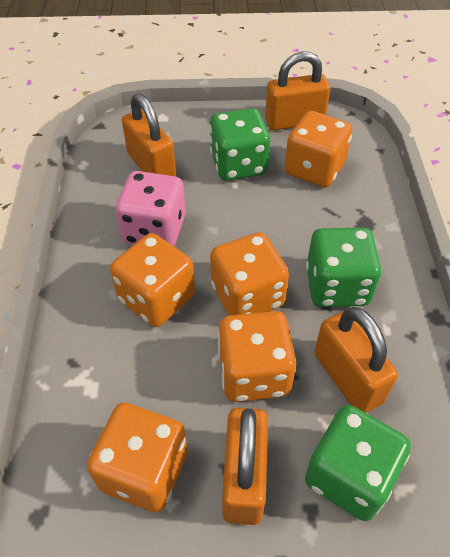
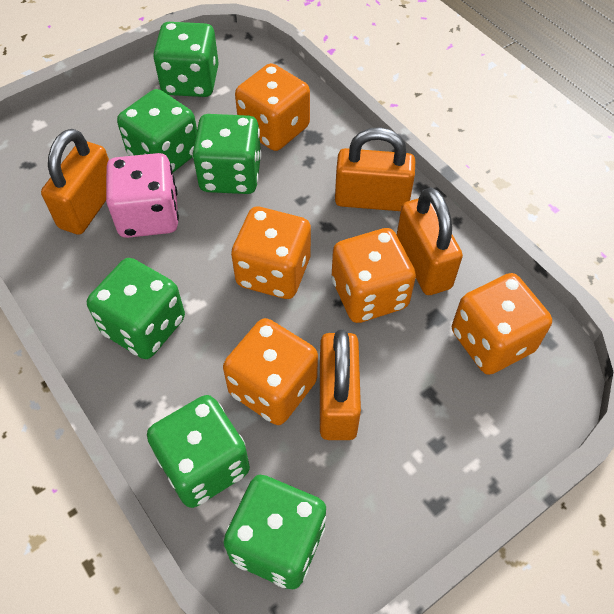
green dice: 3 -> 6

